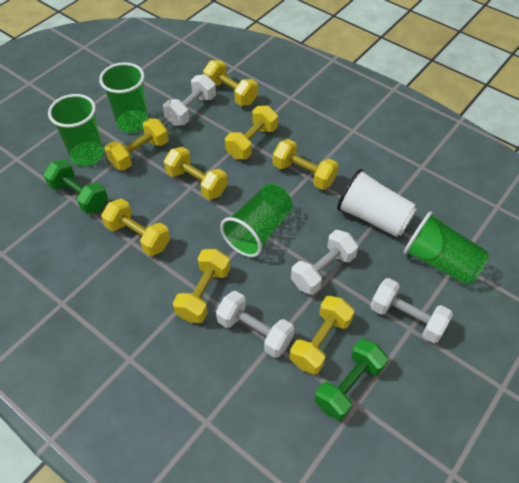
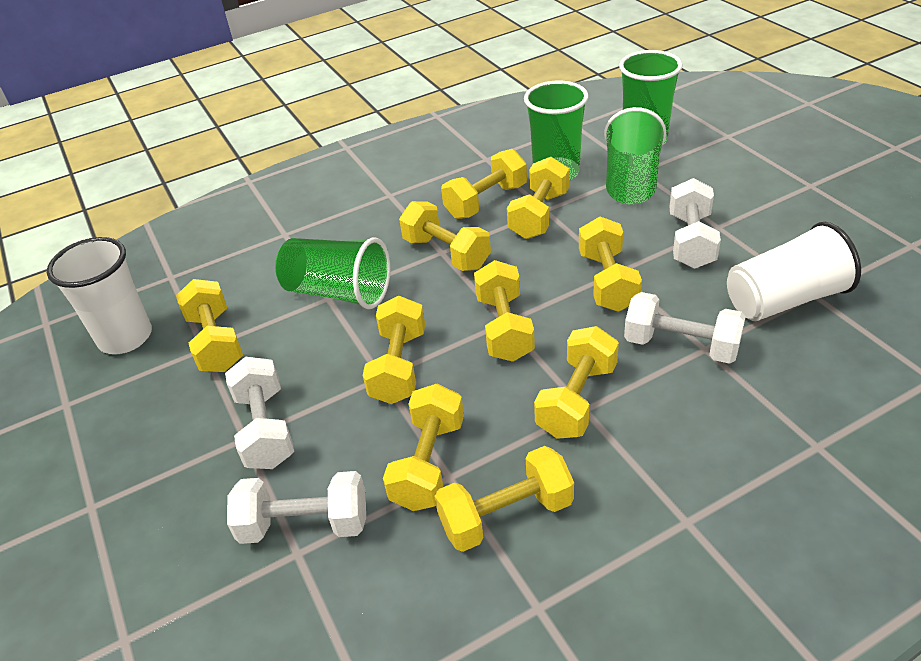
green dumbbell: 2 -> 0
white cup: 1 -> 2
yellow dumbbell: 8 -> 10

